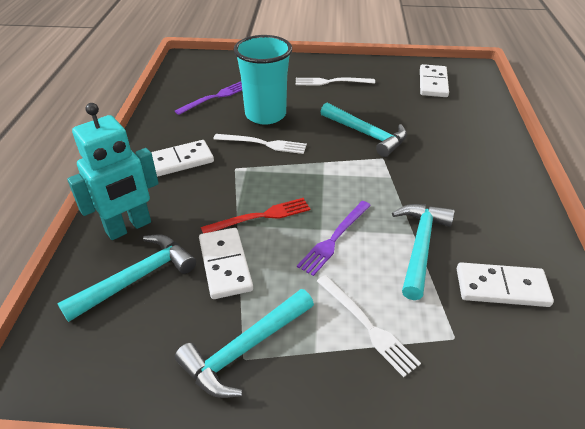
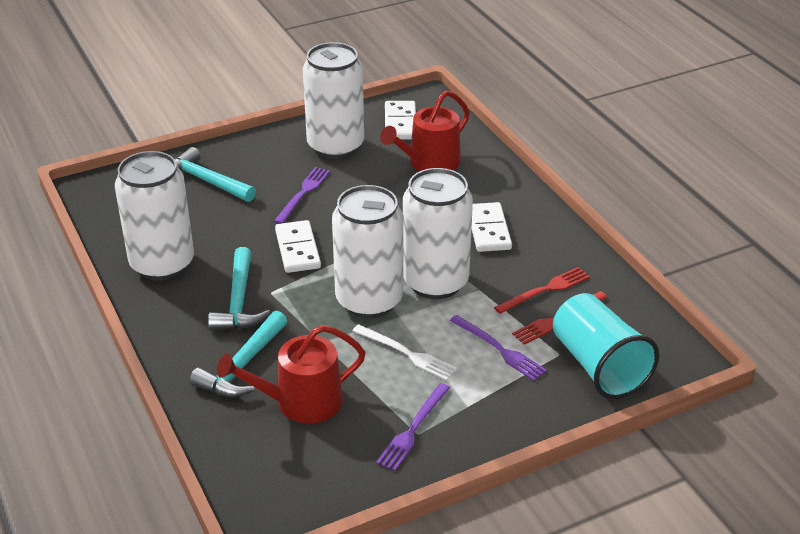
purple fork: 2 -> 3
red fork: 1 -> 2
red watering can: 0 -> 2
turquoise hammer: 4 -> 3
turquoise robot: 1 -> 0
white can: 0 -> 4
white domino: 4 -> 3
white fork: 3 -> 1

